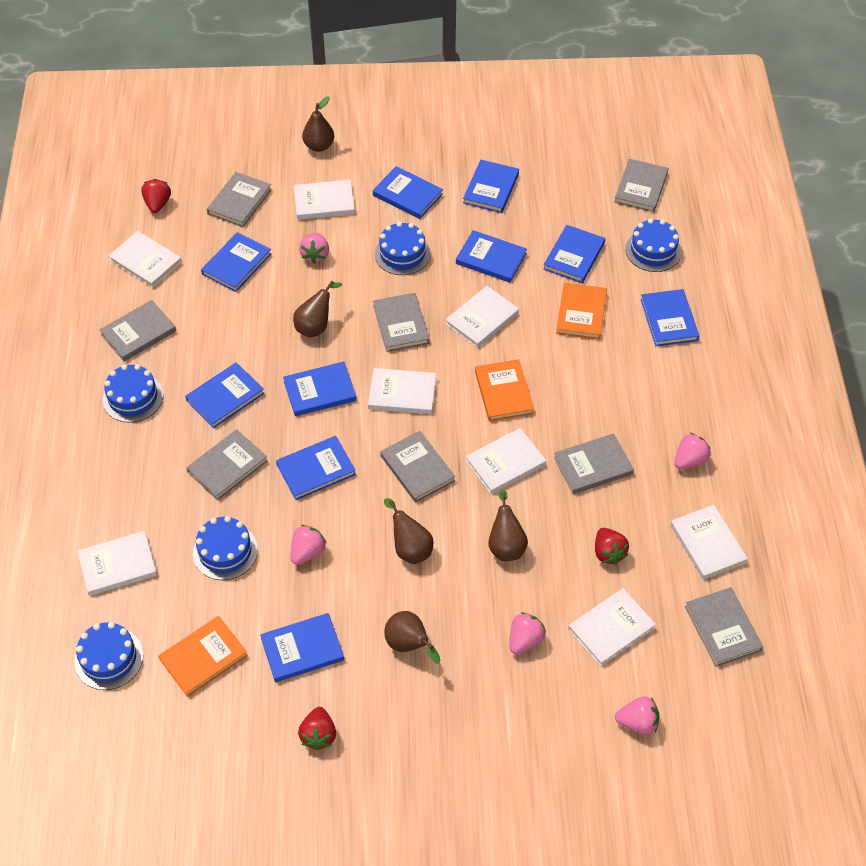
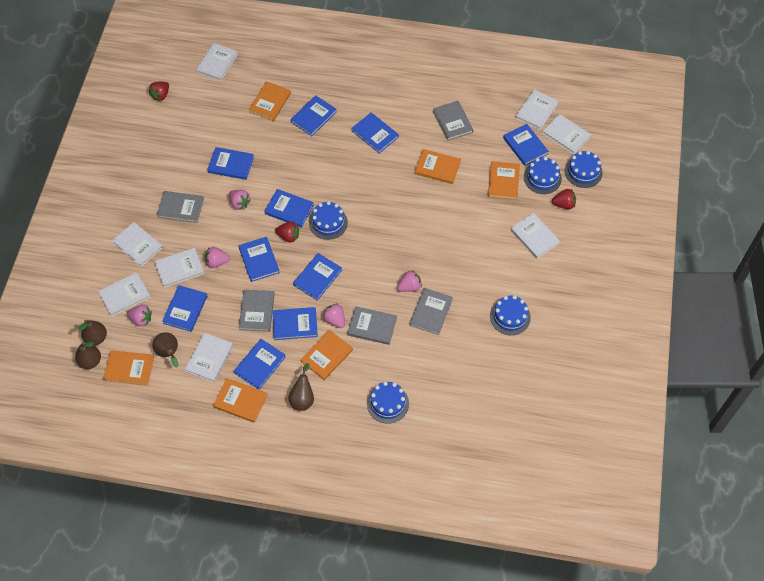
brown pear: 5 -> 4
grey book: 8 -> 5
orange book: 3 -> 6

